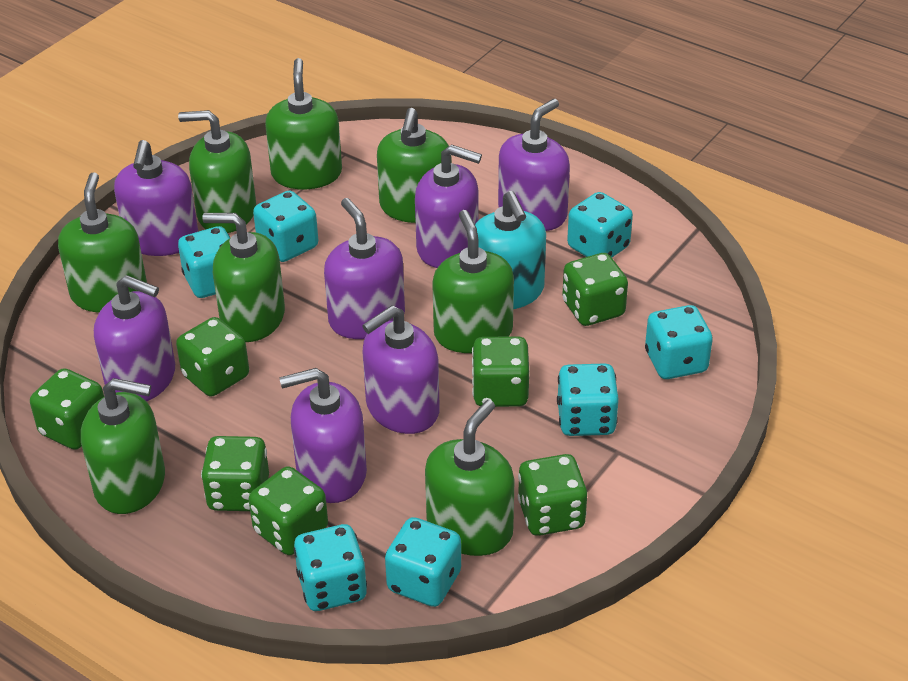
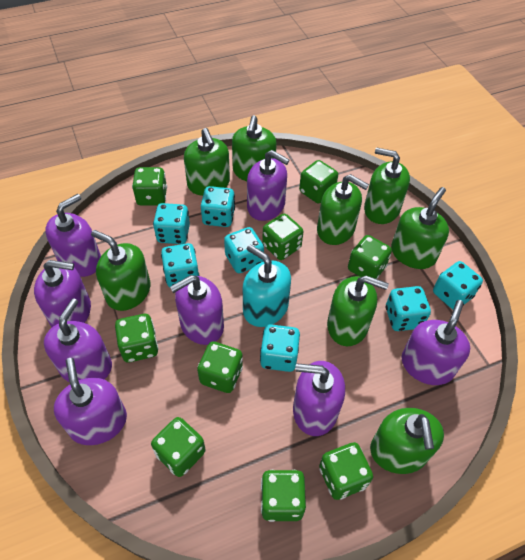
green dice: 7 -> 9
purple soap dispenser: 7 -> 8

